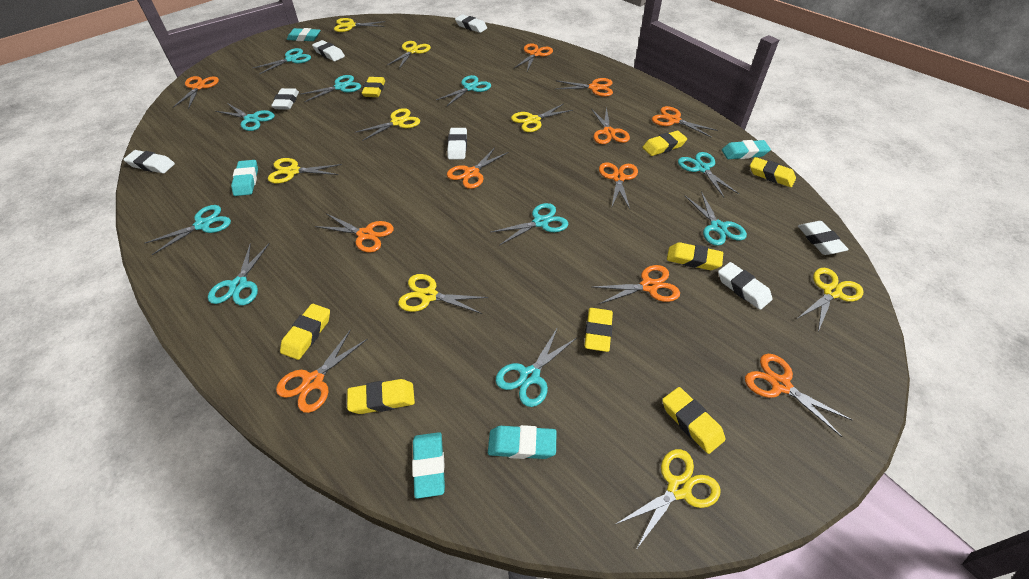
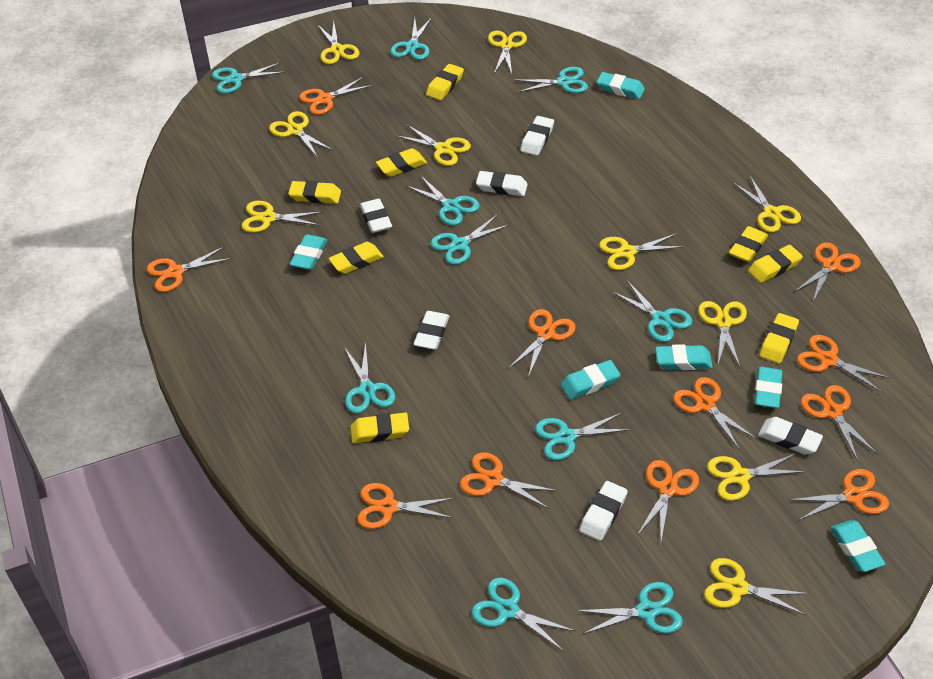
turquoise eraser: 5 -> 6
white eraser: 7 -> 6
yellow scissors: 8 -> 10

